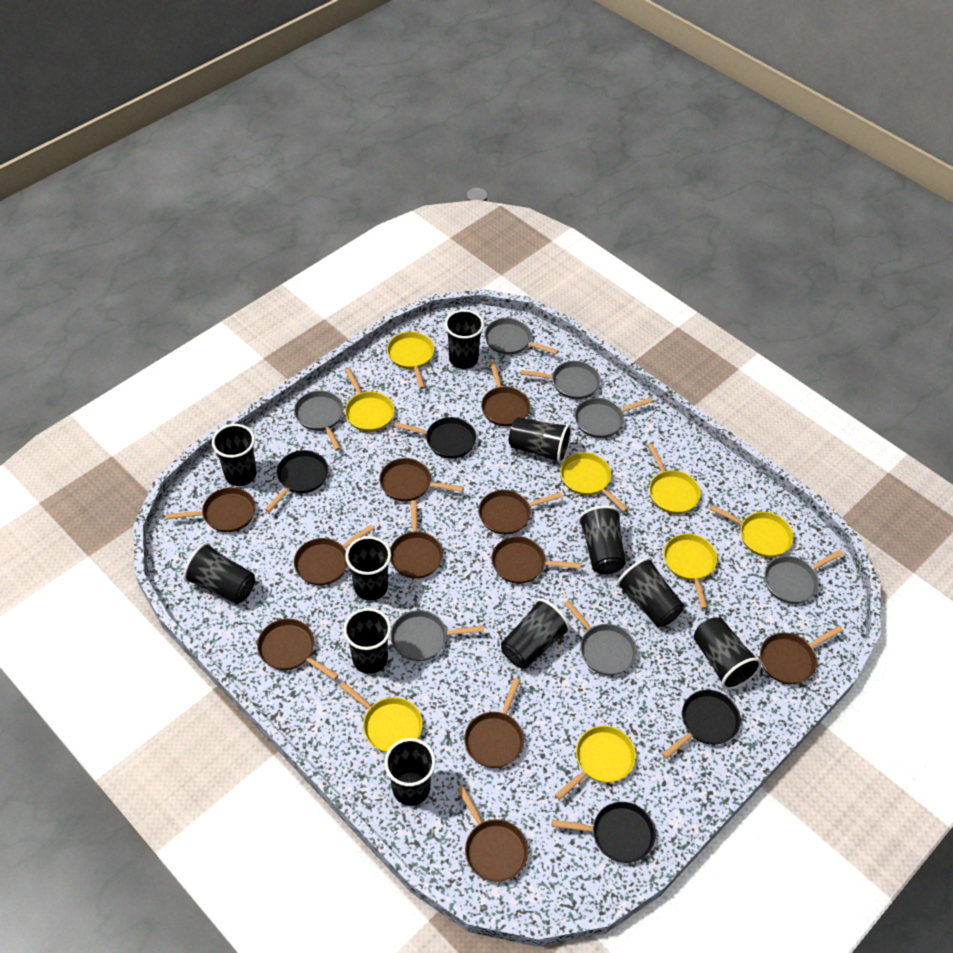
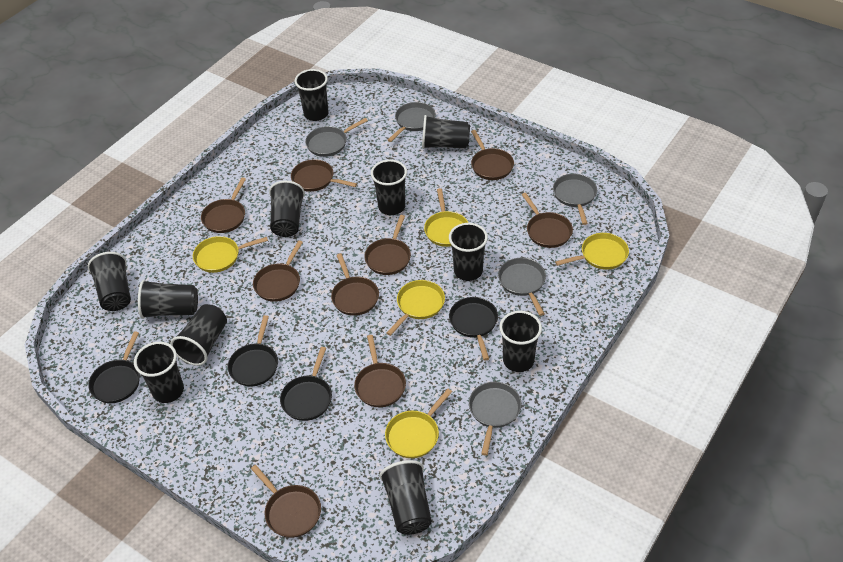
brown pan: 11 -> 9
grey pan: 7 -> 5
yellow pan: 8 -> 5

